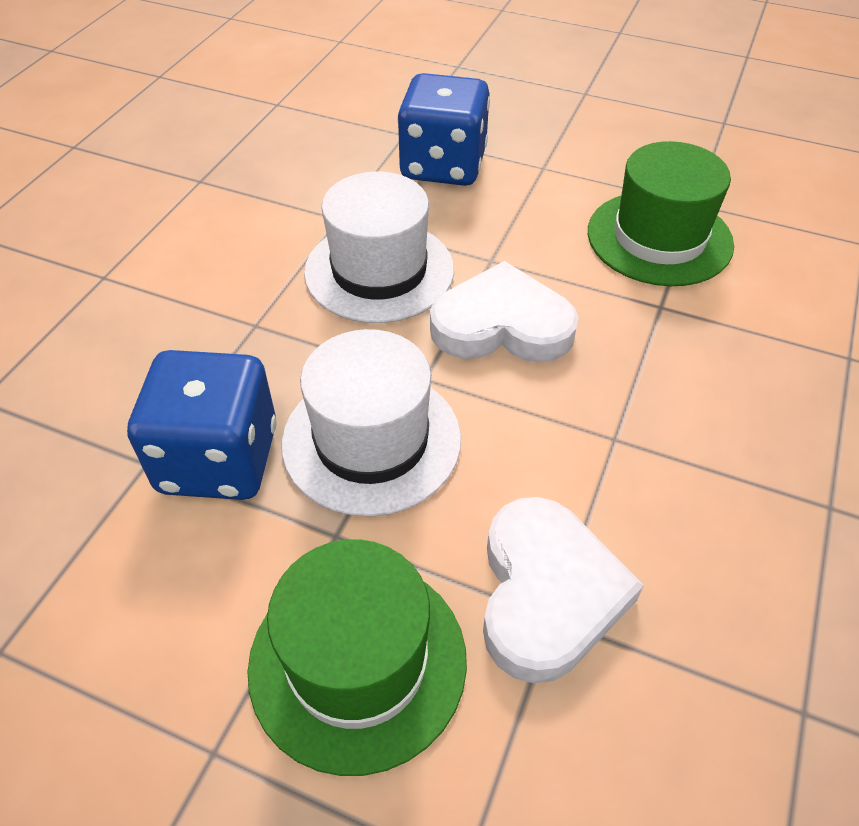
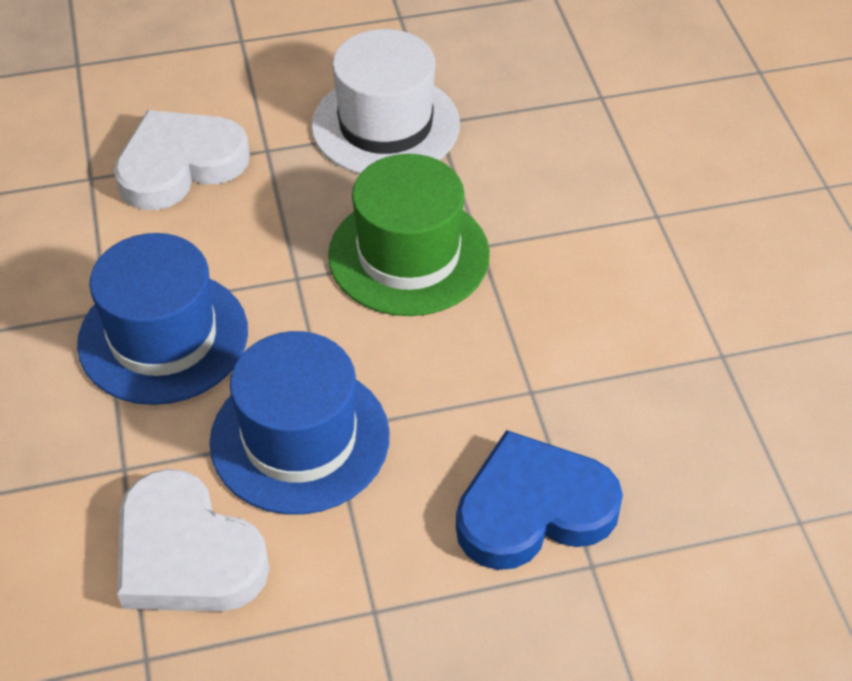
blue dice: 2 -> 0
blue hat: 0 -> 2
blue heart: 0 -> 1
green hat: 2 -> 1
white hat: 2 -> 1

